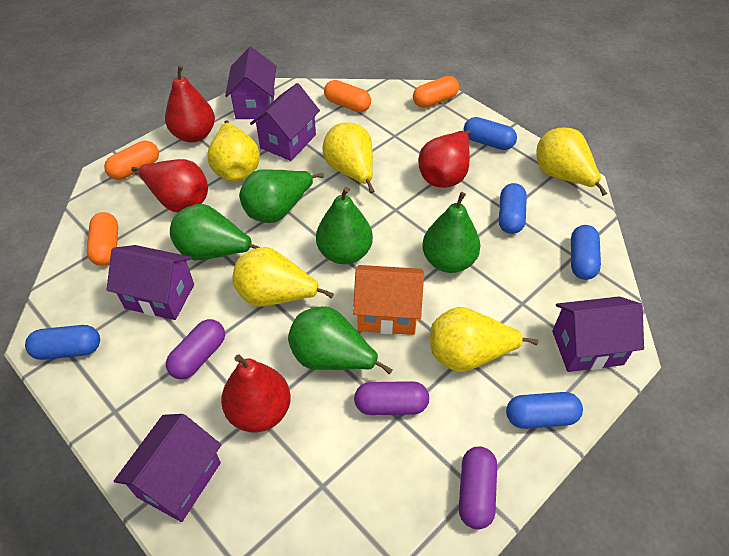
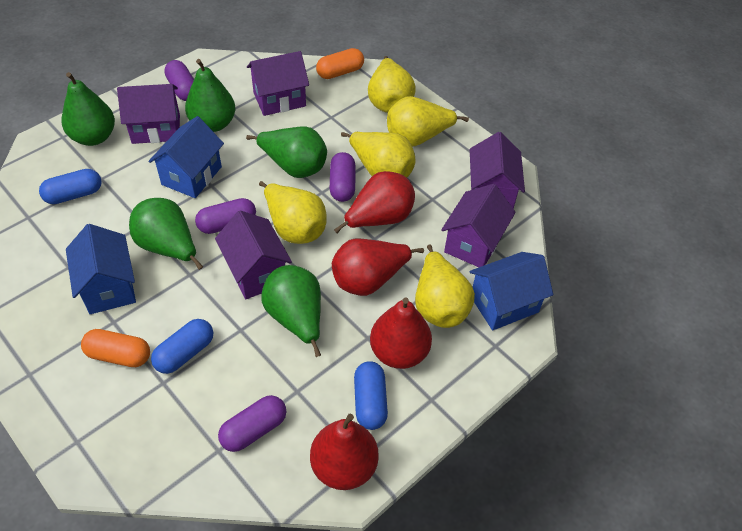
blue capsule: 5 -> 3
blue house: 0 -> 3
orange capsule: 4 -> 2
orange house: 1 -> 0
purple capsule: 3 -> 4

